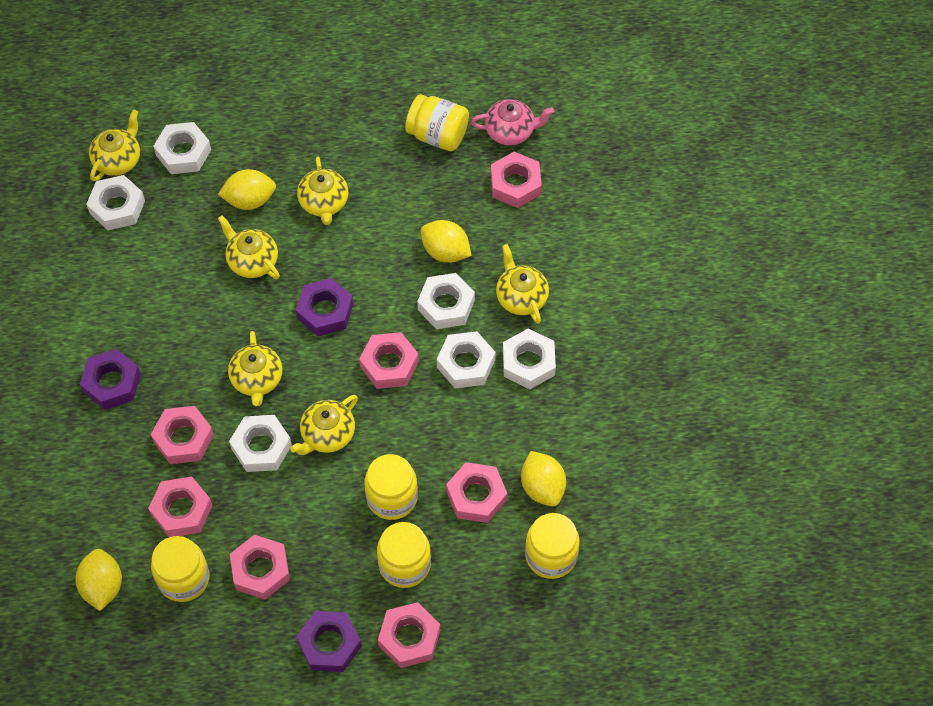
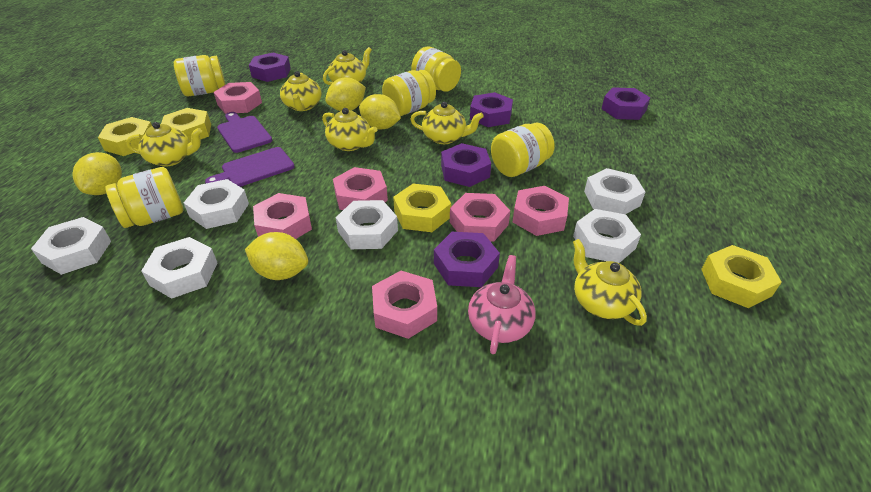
pink nut: 7 -> 6
purple cutting board: 0 -> 2
purple nut: 3 -> 5
yellow nut: 0 -> 4

